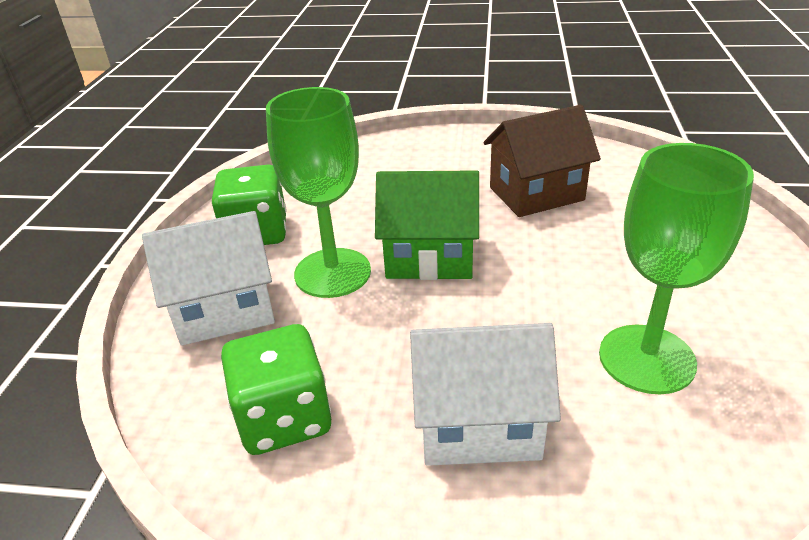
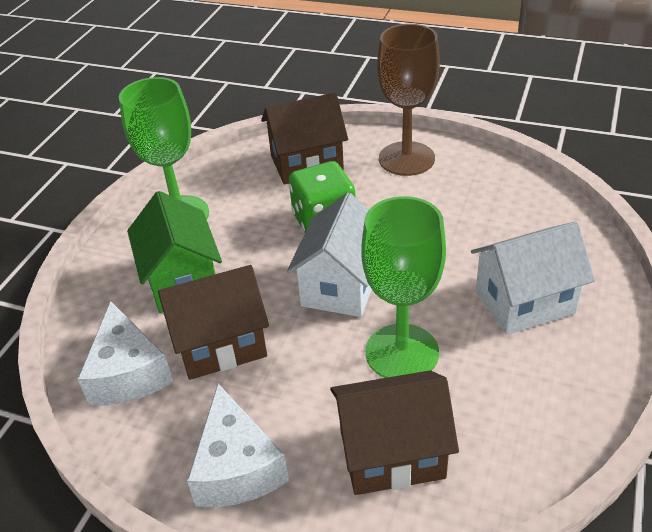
brown goblet: 0 -> 1
brown house: 1 -> 3
green dice: 2 -> 1
white cheese: 0 -> 2

